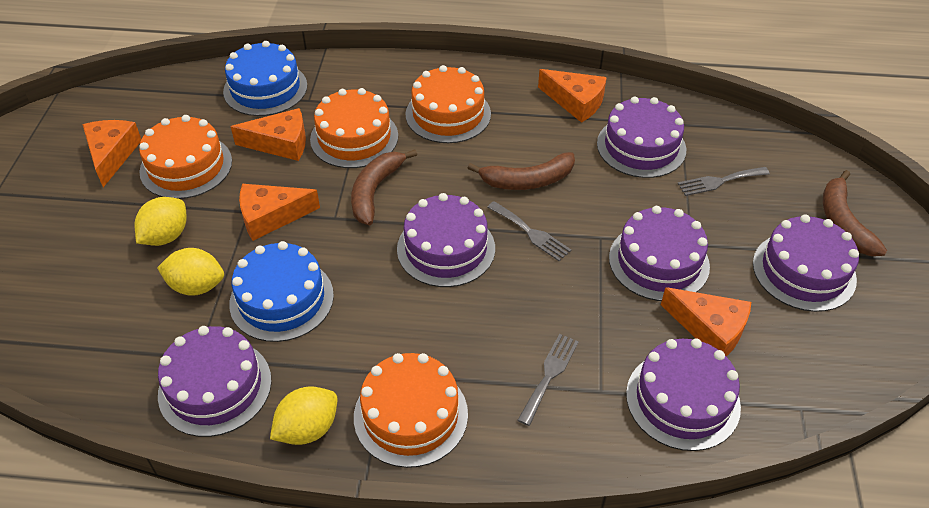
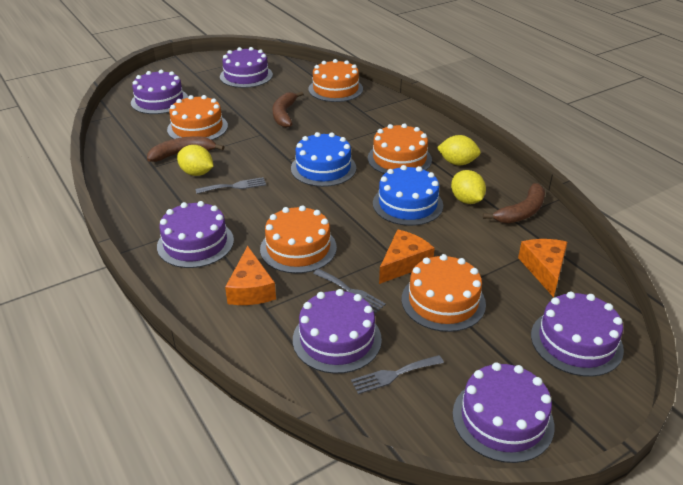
orange cake: 4 -> 5
orange cheese: 5 -> 3

